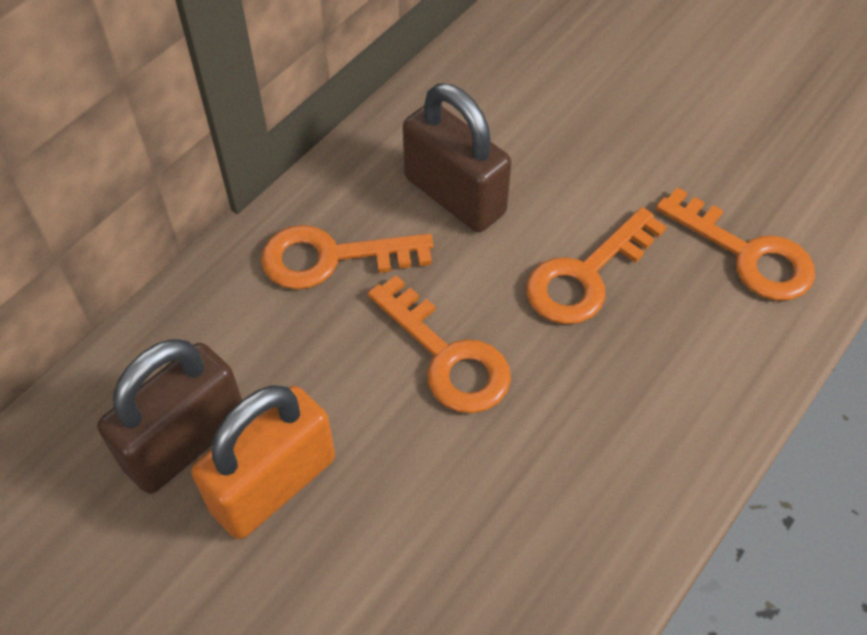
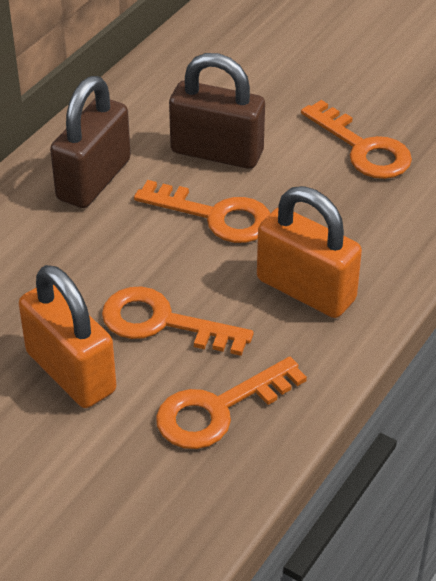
orange padlock: 1 -> 2

